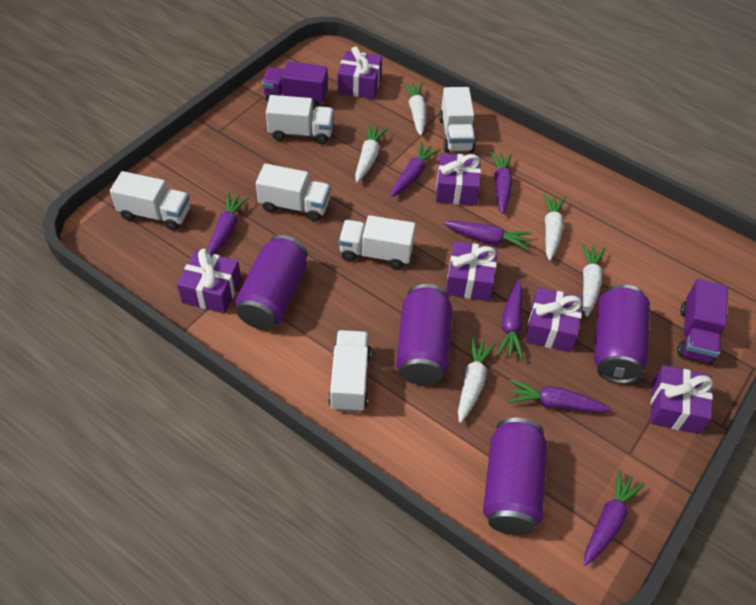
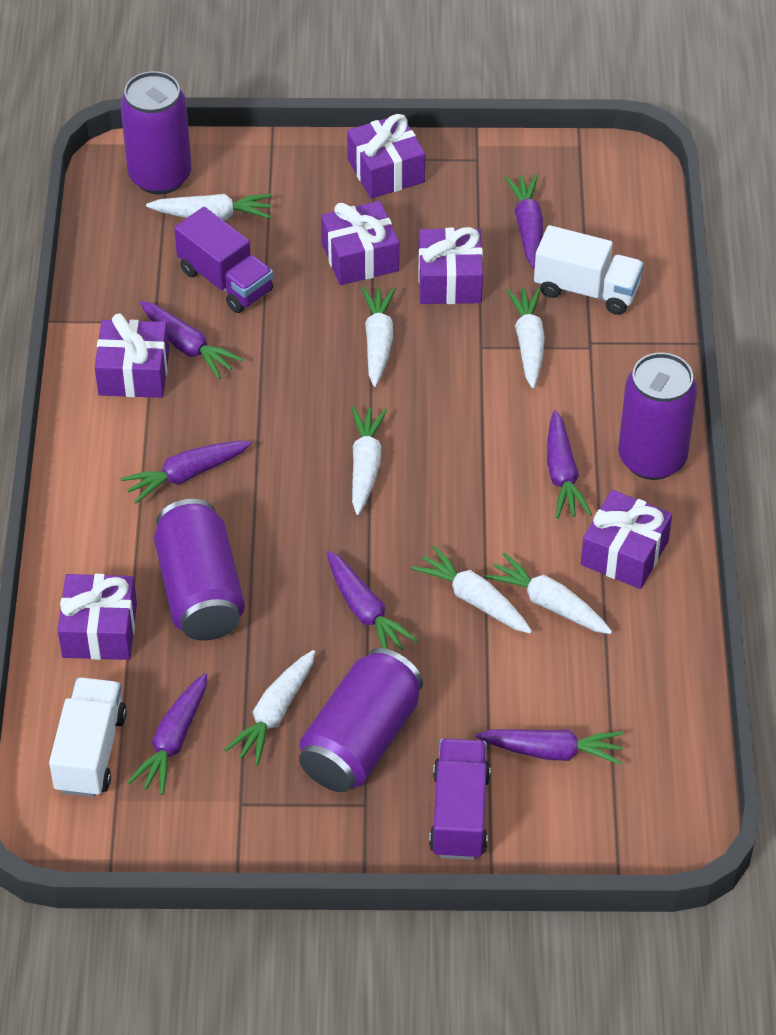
white carrot: 5 -> 7
white truck: 6 -> 2

